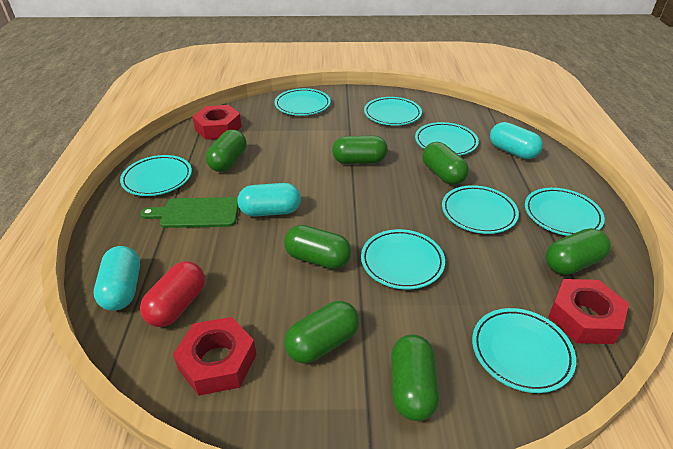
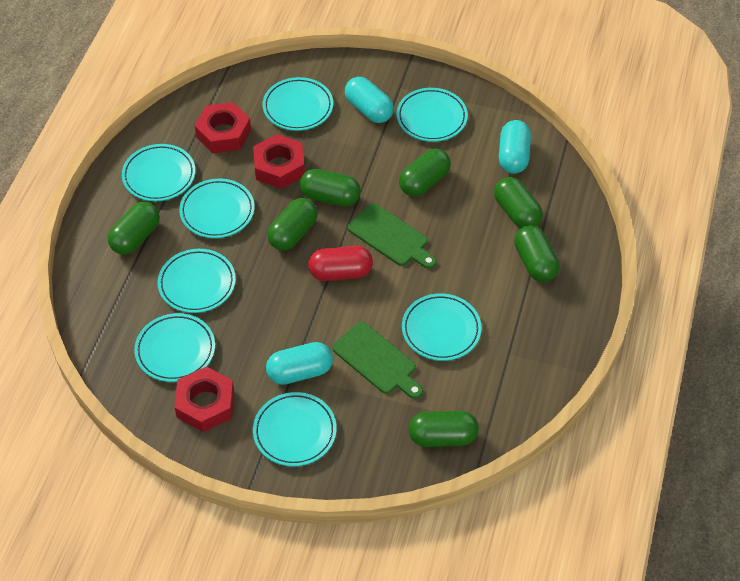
green cutting board: 1 -> 2

